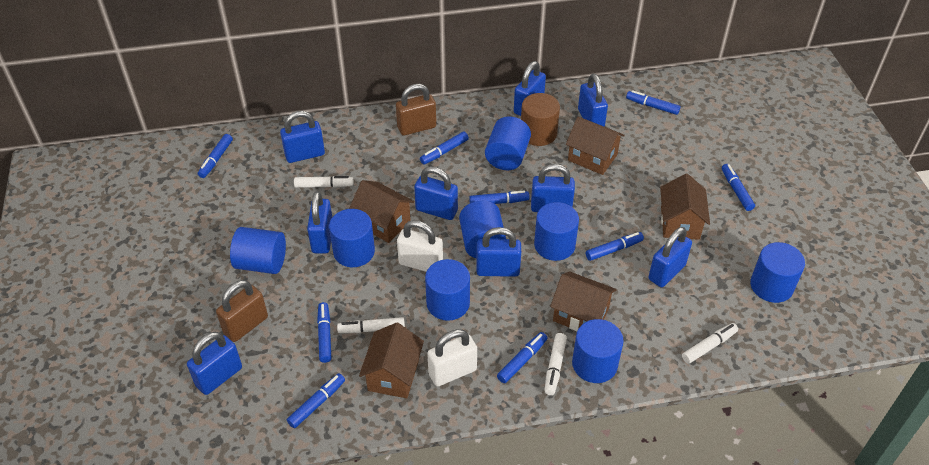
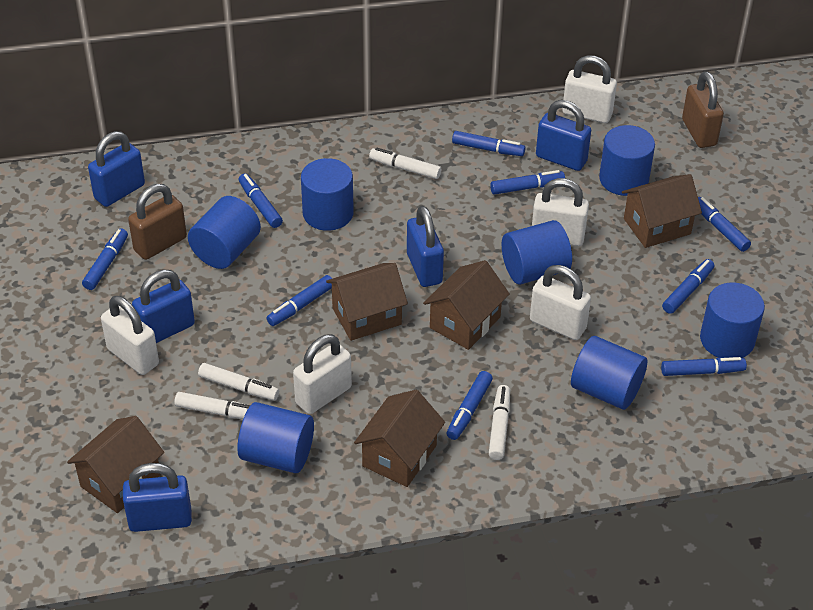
blue cylinder: 8 -> 7
blue padlock: 9 -> 5
brown cylinder: 1 -> 0
white padlock: 2 -> 5

